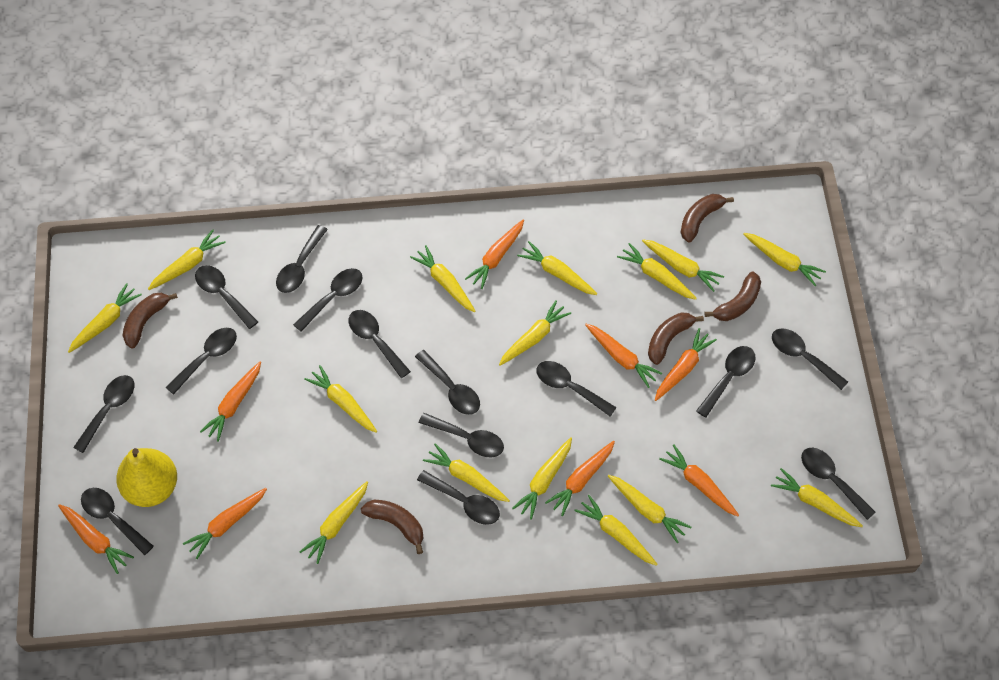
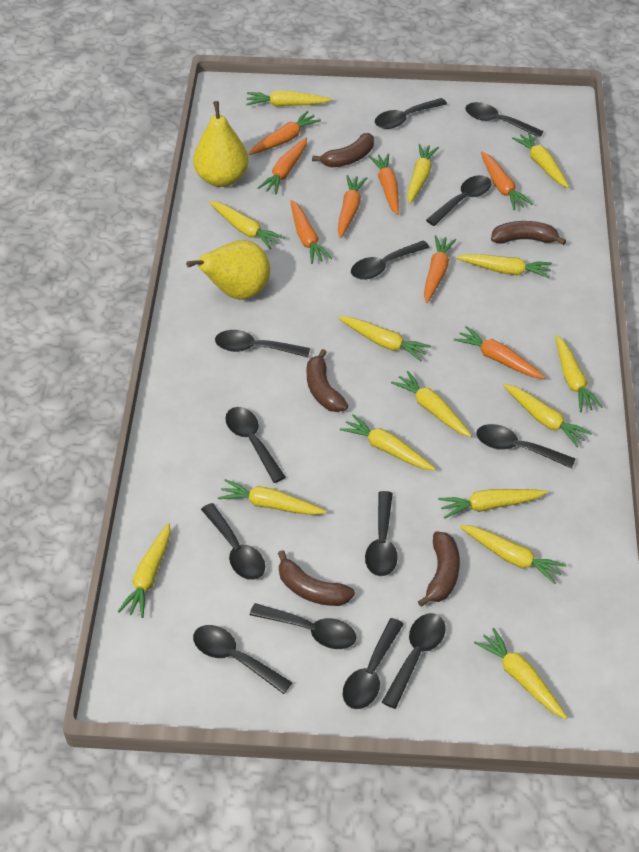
black spoon: 14 -> 13
yellow pear: 1 -> 2

